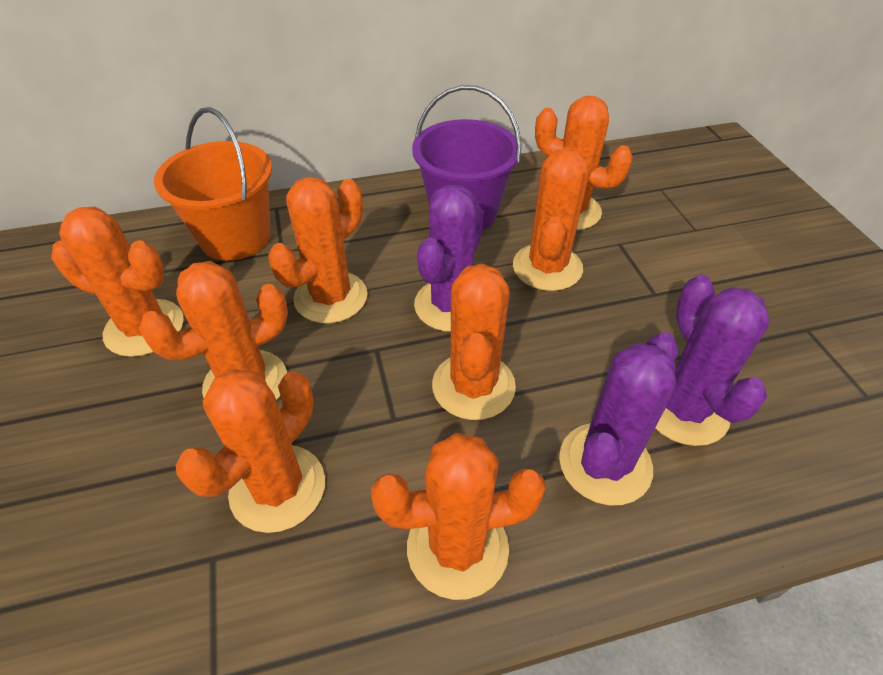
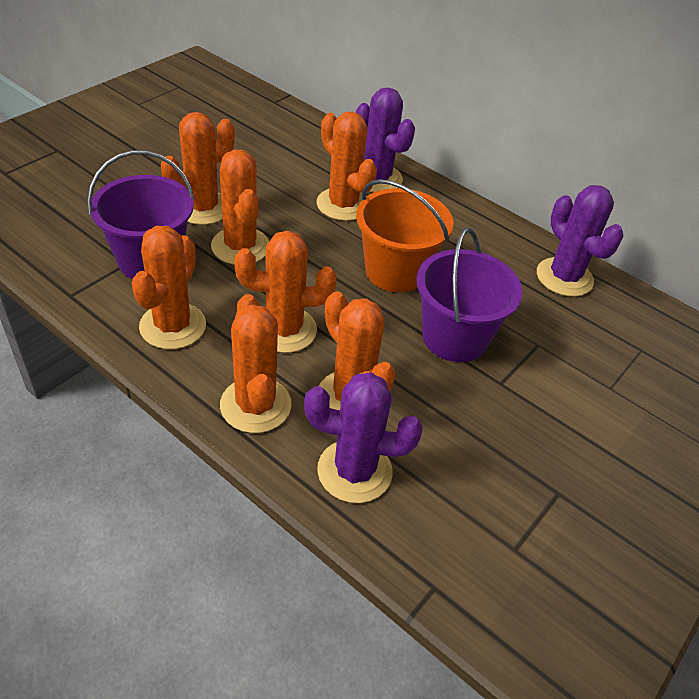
orange cactus: 8 -> 7
purple bucket: 1 -> 2

